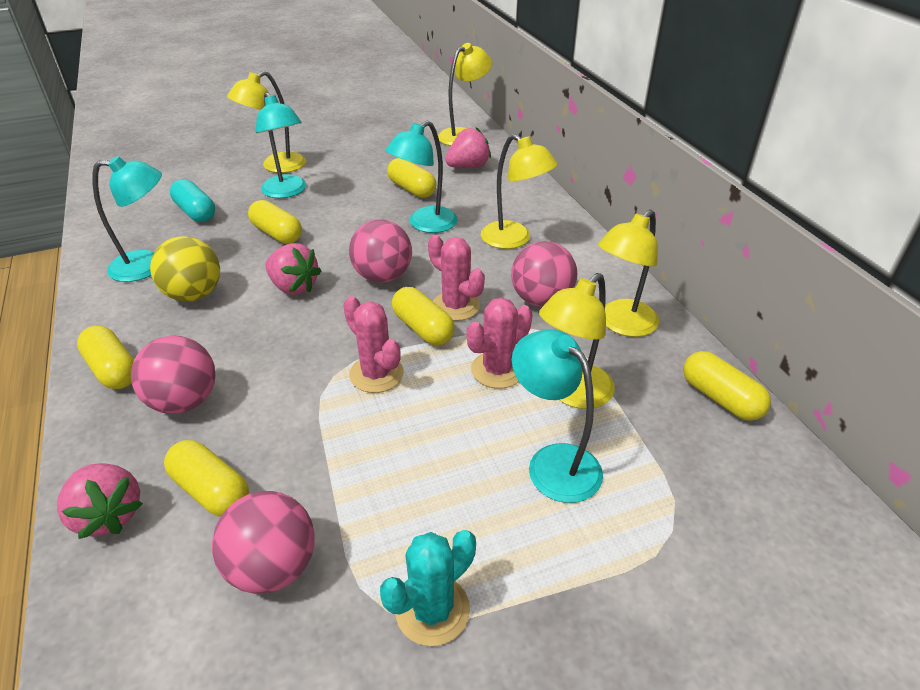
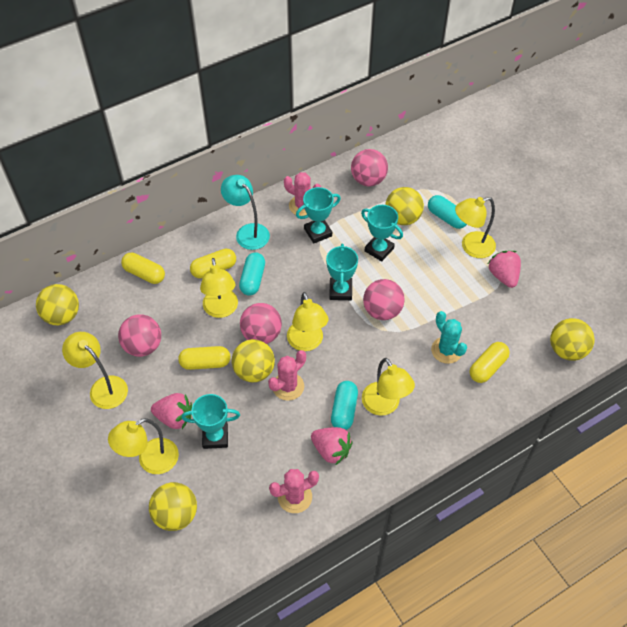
turquoise capsule: 1 -> 3
turquoise lamp: 4 -> 1
turquoise trophy: 0 -> 4
yellow ball: 1 -> 5
yellow capsule: 6 -> 4
yellow lamp: 5 -> 6

